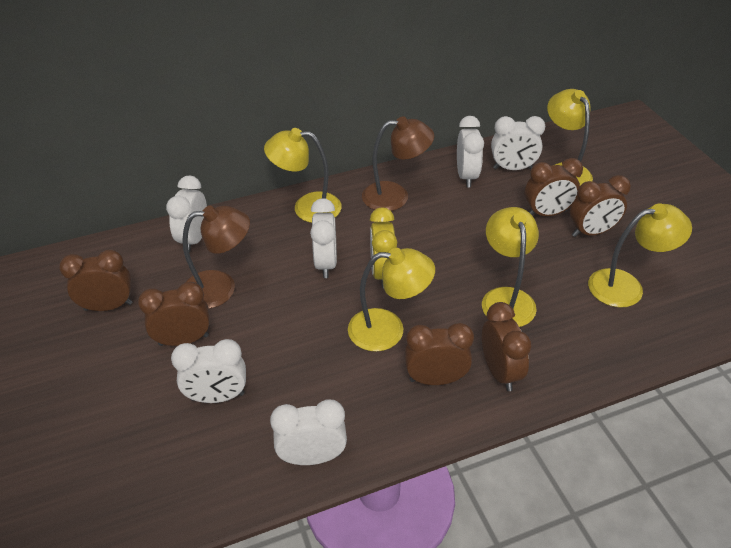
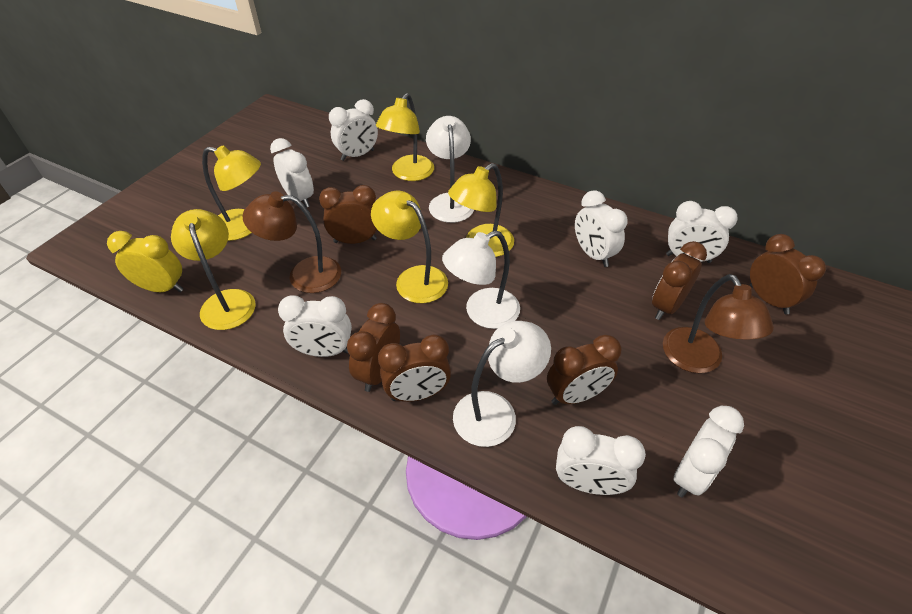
white clock: 6 -> 7
white lamp: 0 -> 3

